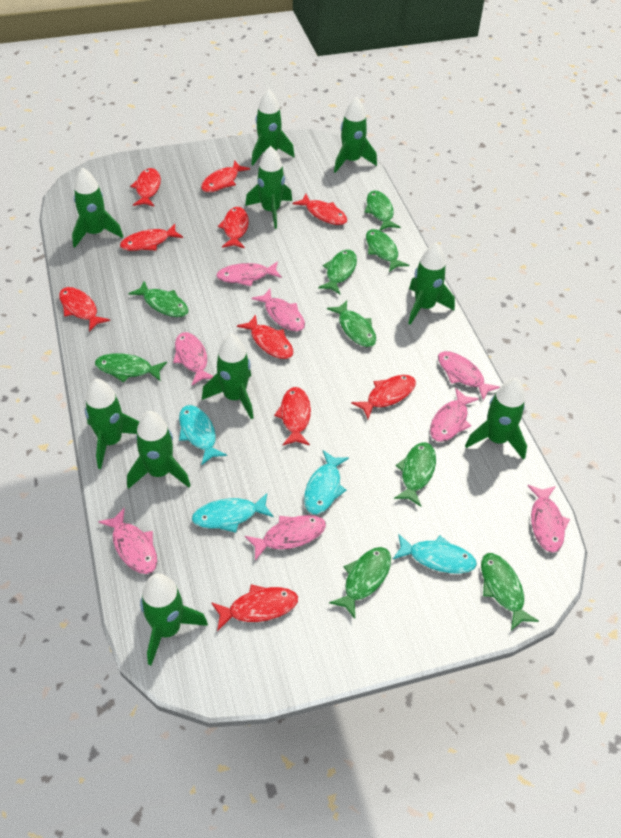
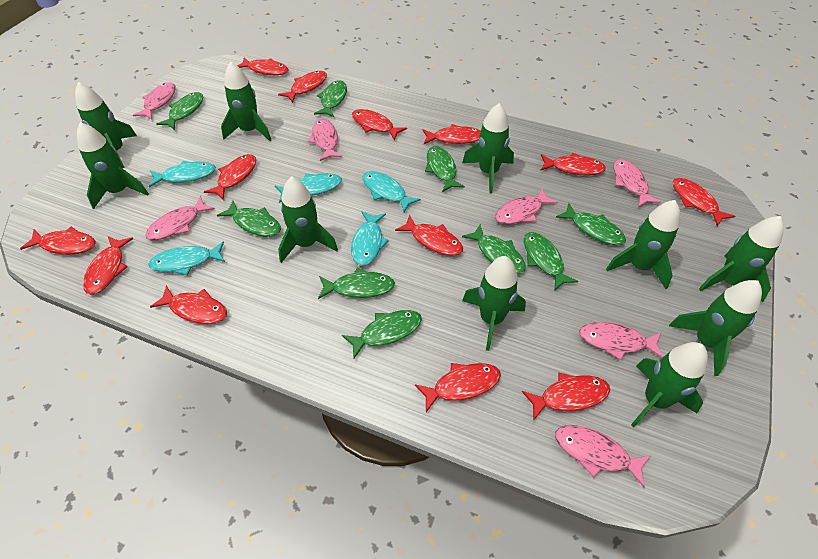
pink fish: 8 -> 7
red fish: 10 -> 13
turquoise fish: 4 -> 5

